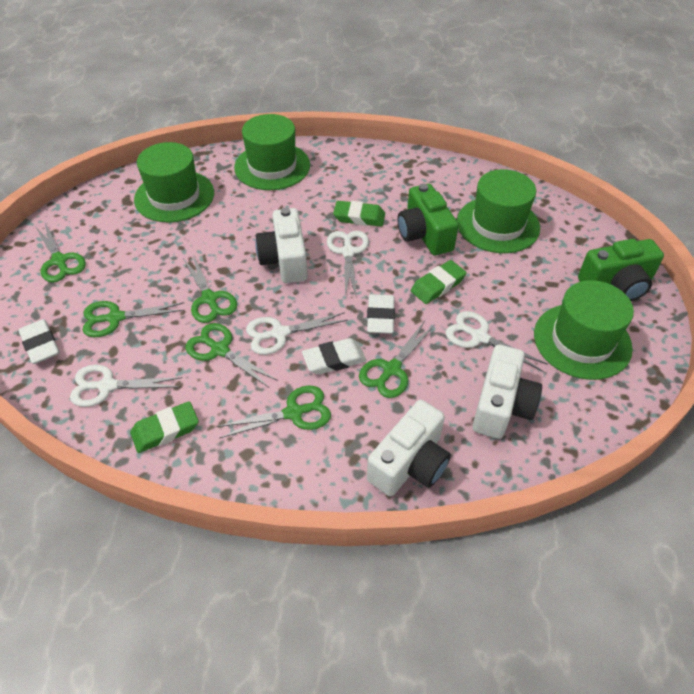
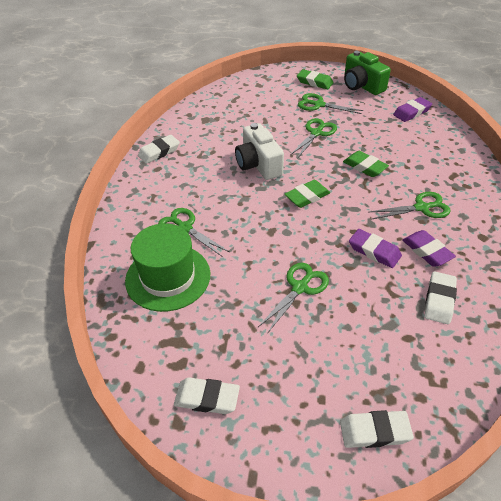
green camera: 2 -> 1
green hat: 4 -> 1
green scissors: 6 -> 5
purple eraser: 0 -> 3
white camera: 3 -> 1
white eraser: 3 -> 4
white scissors: 4 -> 0

